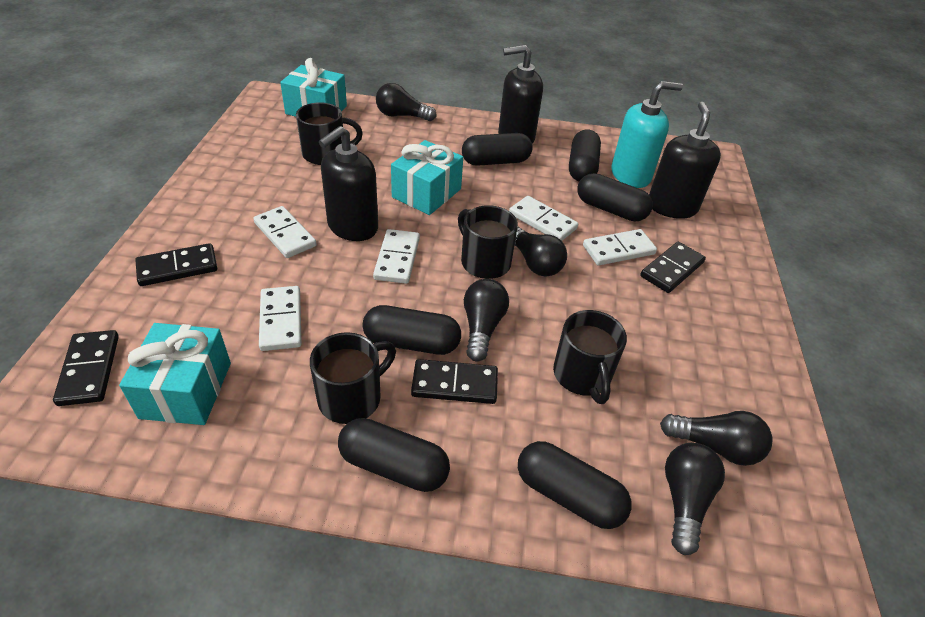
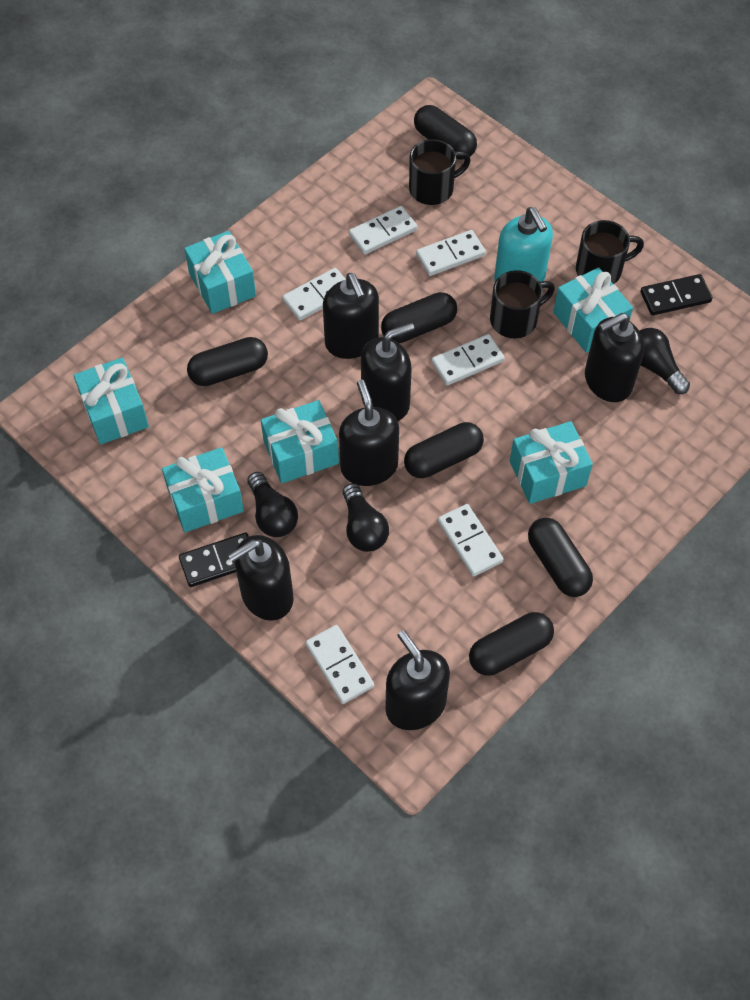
black domino: 4 -> 2
black light bulb: 5 -> 3
black mug: 4 -> 3
black soap dispenser: 3 -> 6
turquoise gift: 3 -> 6
white domino: 5 -> 6

